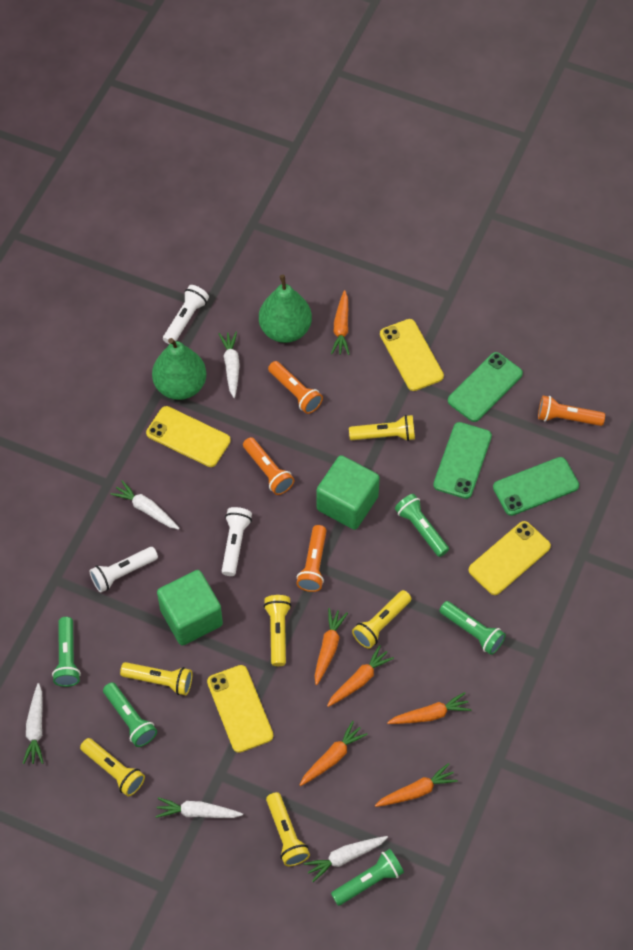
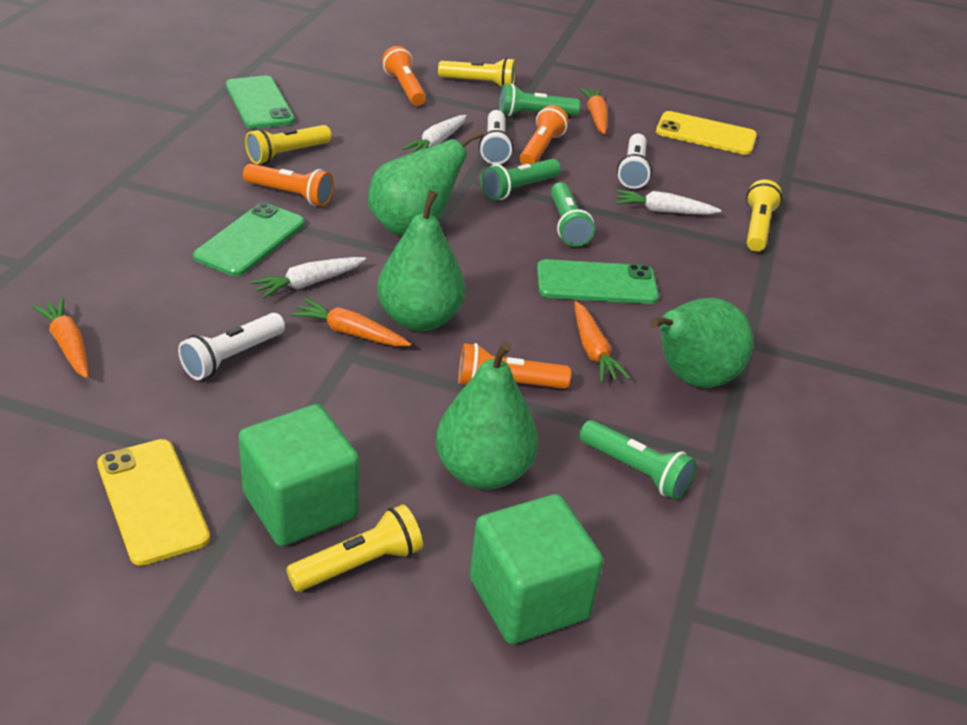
green flashlight: 5 -> 4
green pear: 2 -> 4
orange carrot: 6 -> 4
white carrot: 5 -> 3
yellow flashlight: 6 -> 4
yellow phone: 4 -> 2

